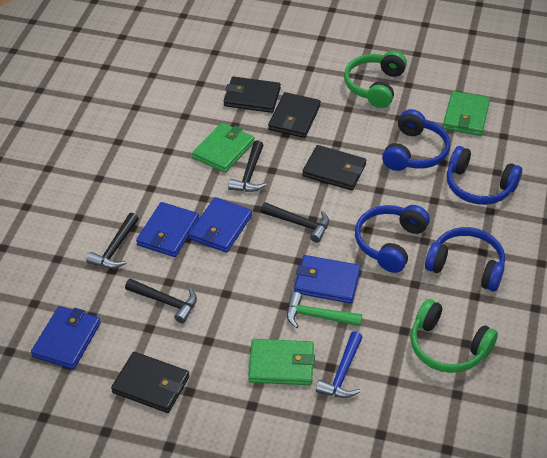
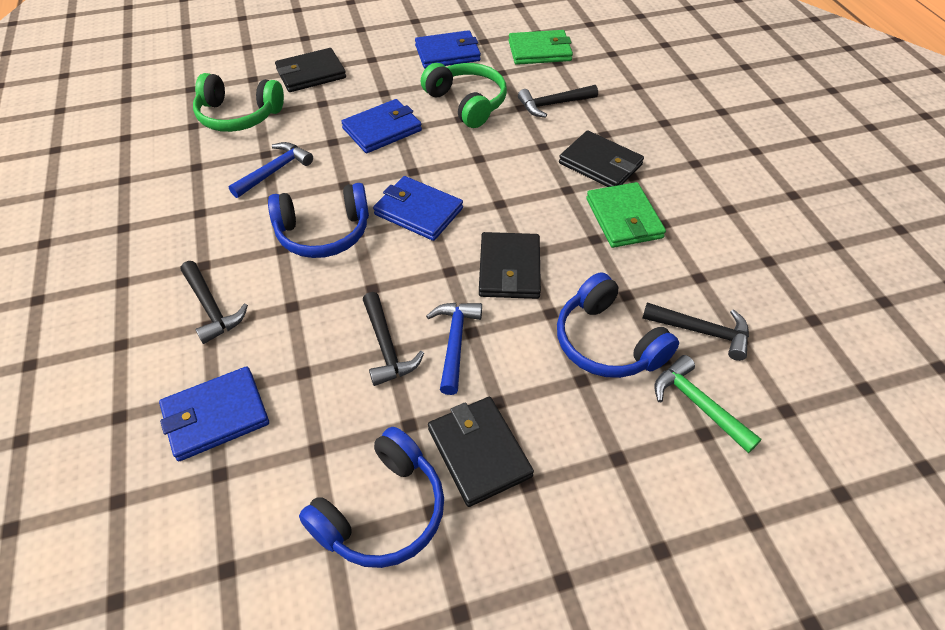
blue hammer: 1 -> 2
blue headphones: 4 -> 3
green wallet: 3 -> 2

